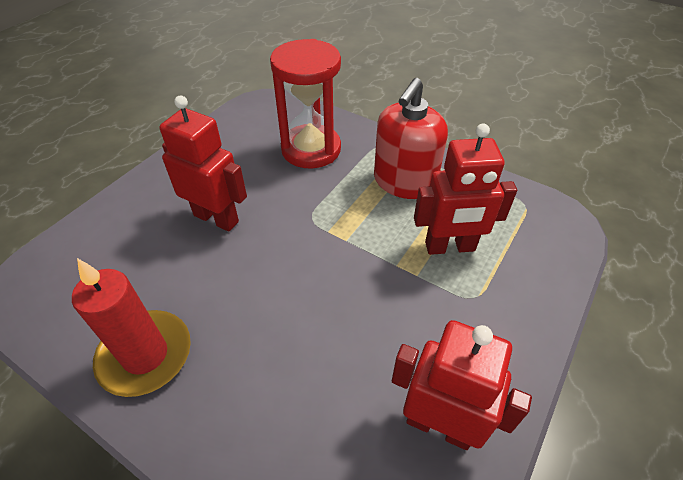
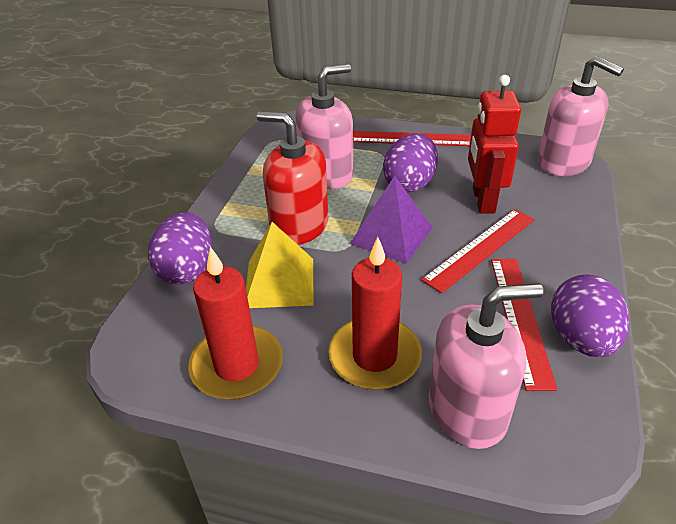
pink soap dispenser: 0 -> 3
purple egg: 0 -> 3
purple pyramid: 0 -> 1
red candle: 1 -> 2
red hourglass: 1 -> 0
red robot: 3 -> 1
red ruler: 0 -> 3
yellow pyramid: 0 -> 1

